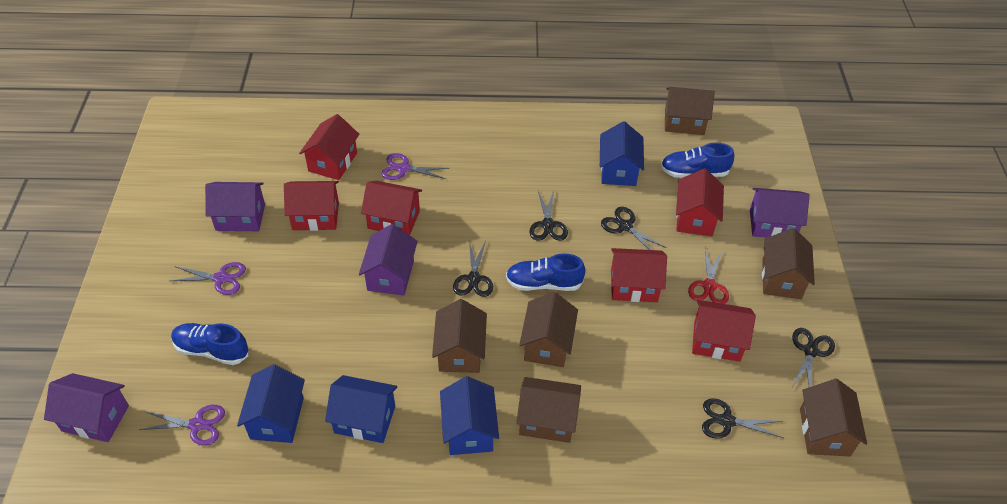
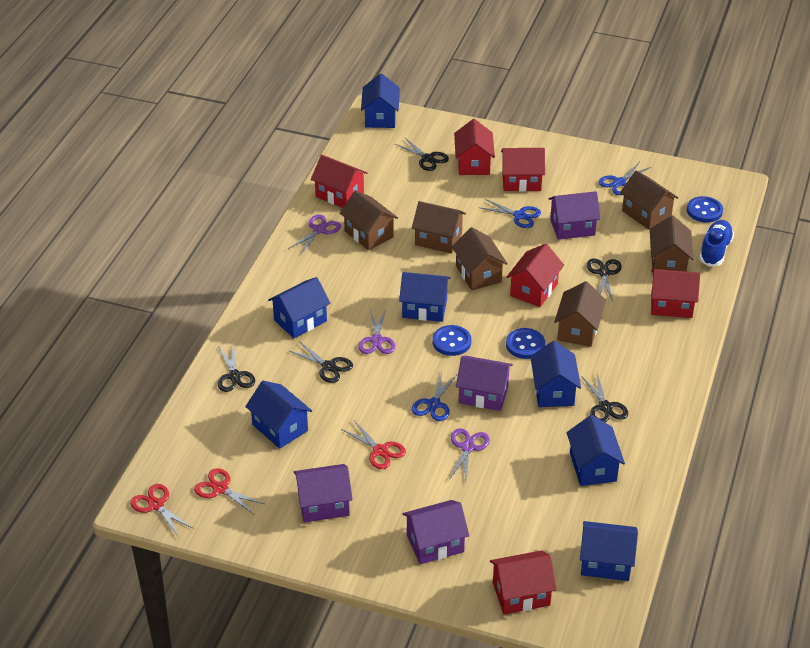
blue button: 0 -> 3
blue house: 4 -> 7
blue scissors: 0 -> 3
blue shoe: 3 -> 1
red scissors: 1 -> 3

